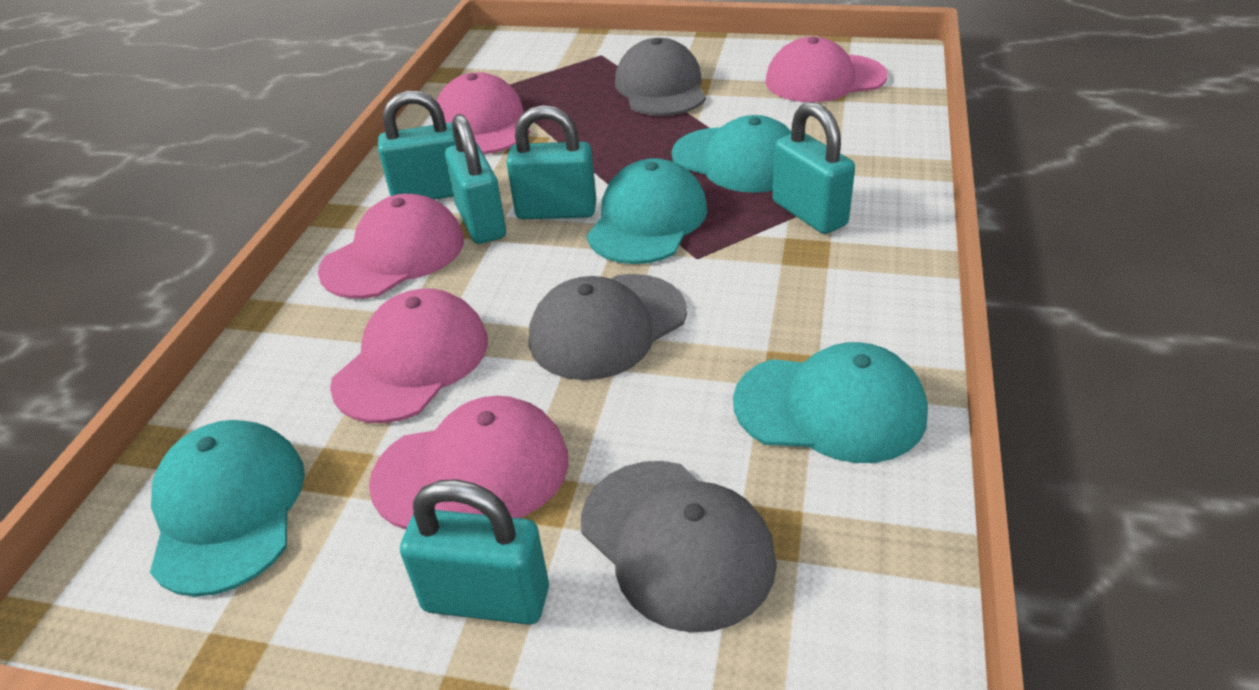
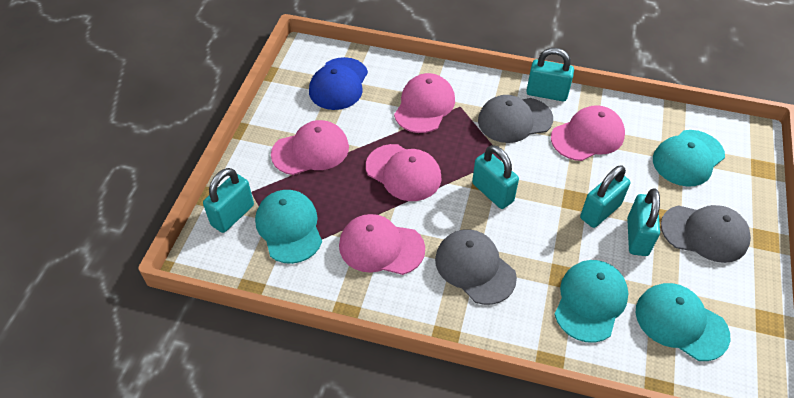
blue cap: 0 -> 1

